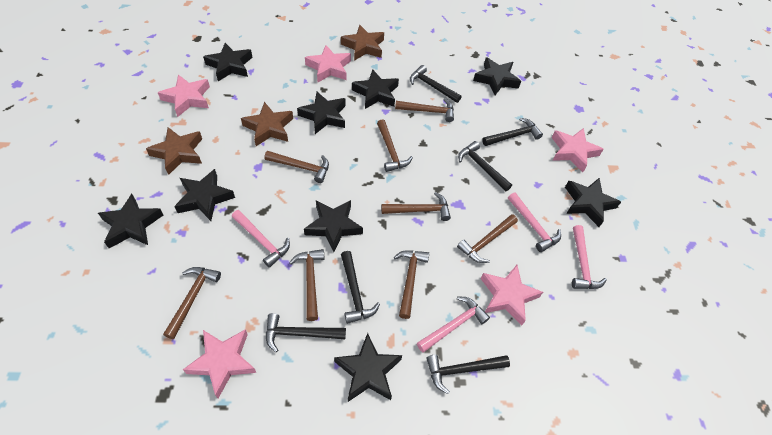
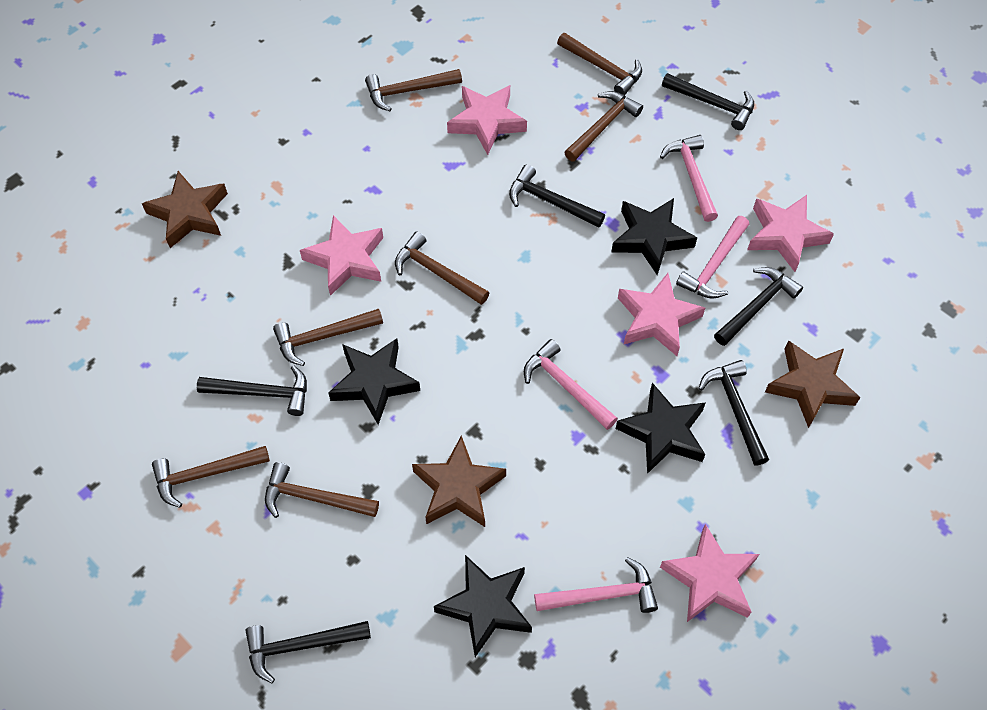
black star: 9 -> 4
brown hammer: 8 -> 7

